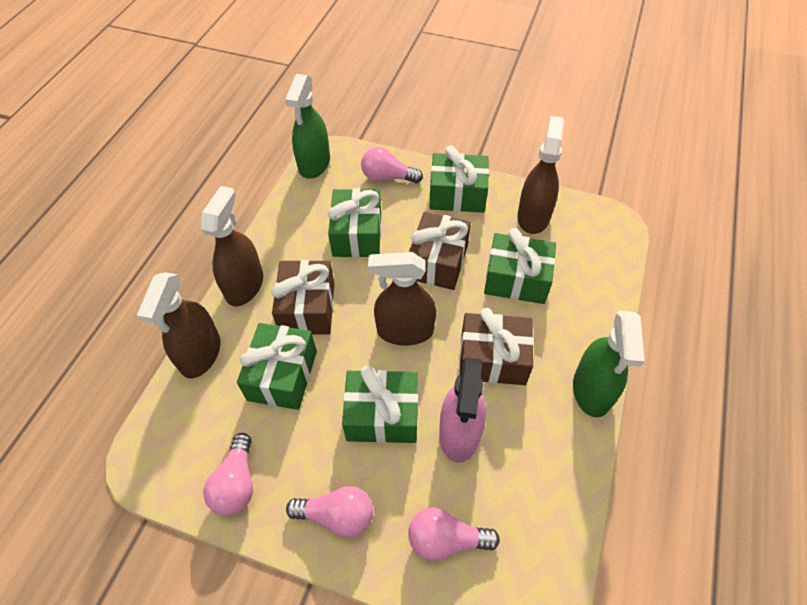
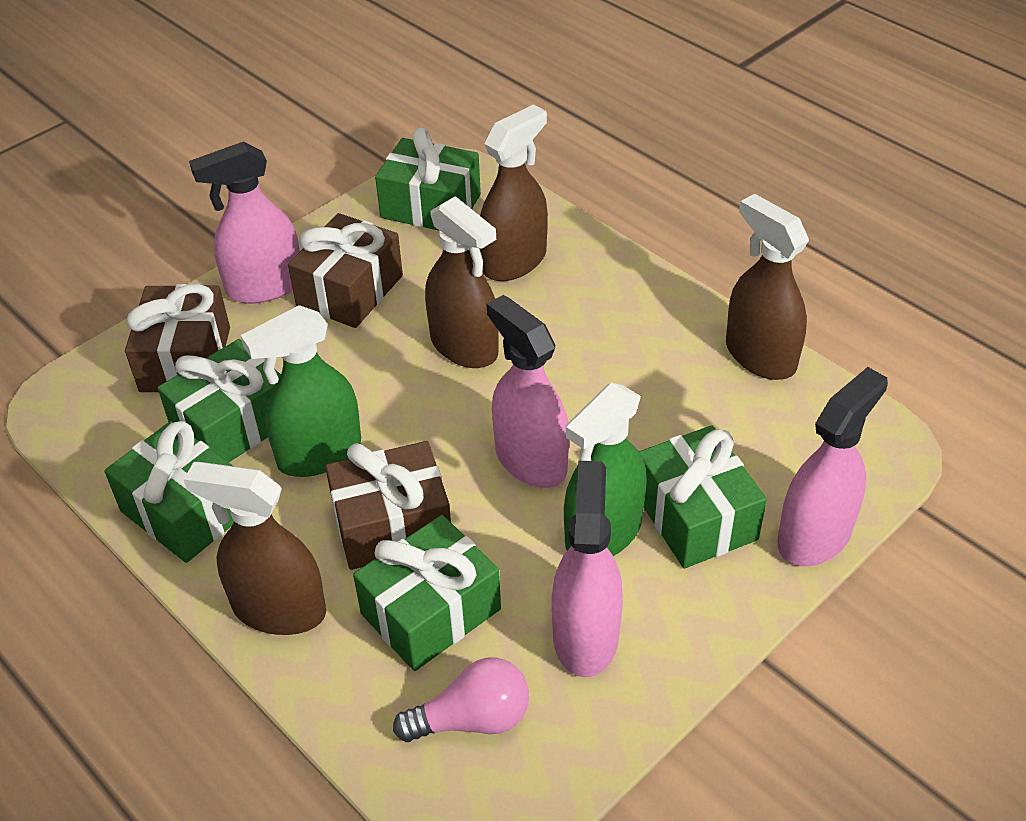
pink light bulb: 4 -> 1
pink spray bottle: 1 -> 4

